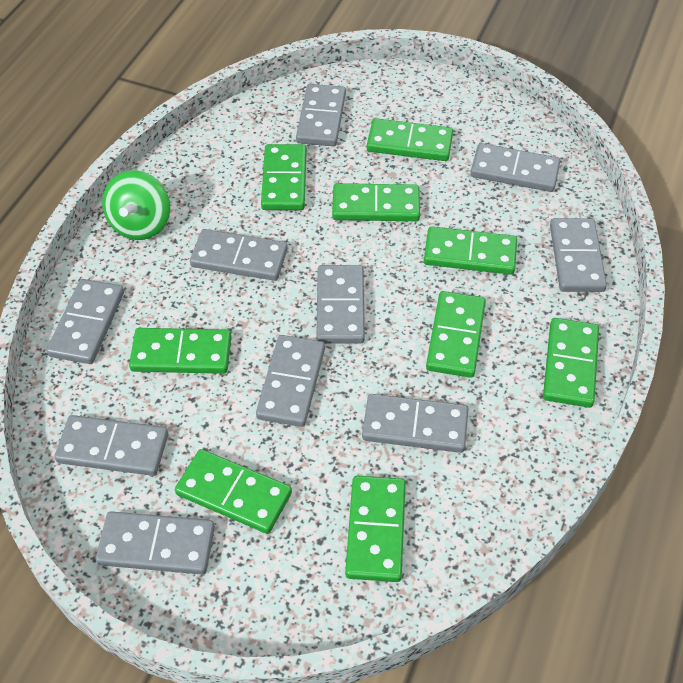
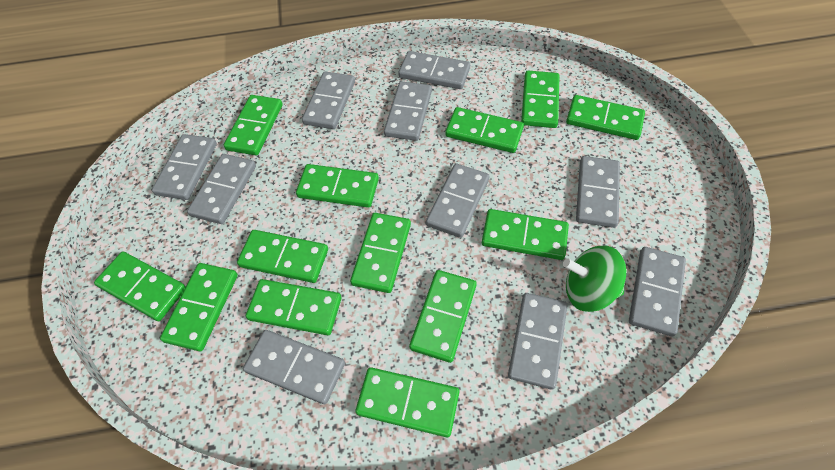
green domino: 9 -> 13

